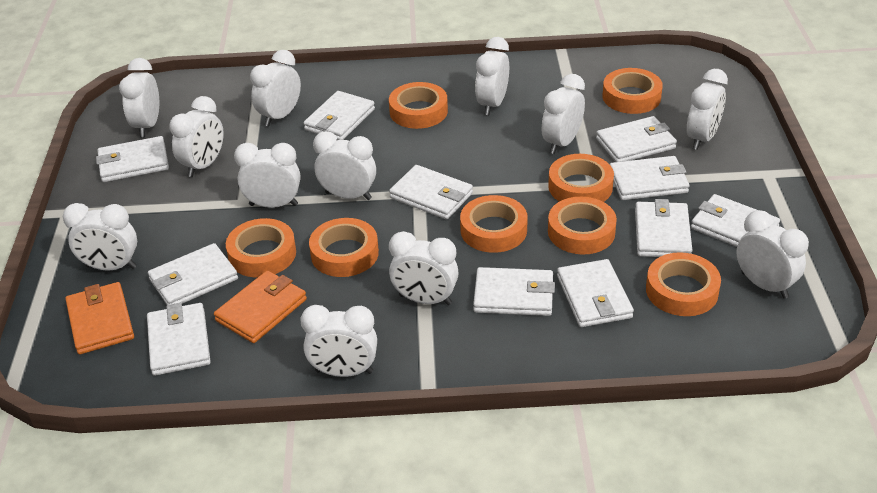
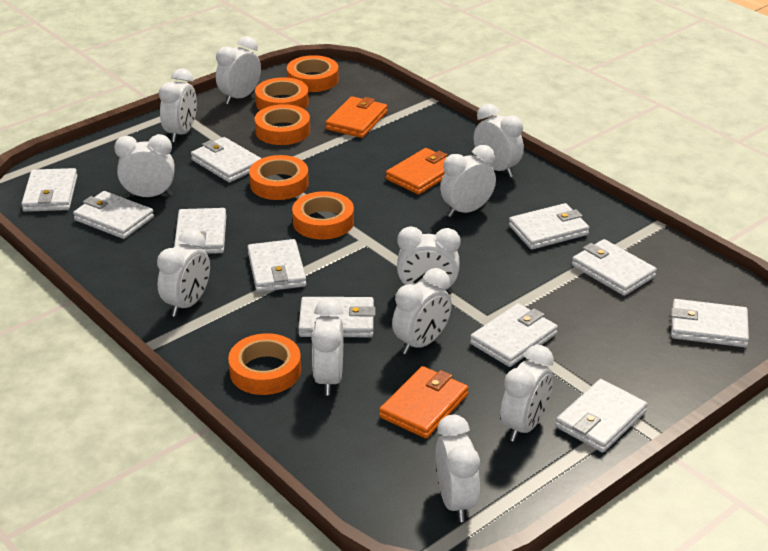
orange tape: 8 -> 6
orange wallet: 2 -> 3
white clock: 12 -> 11

